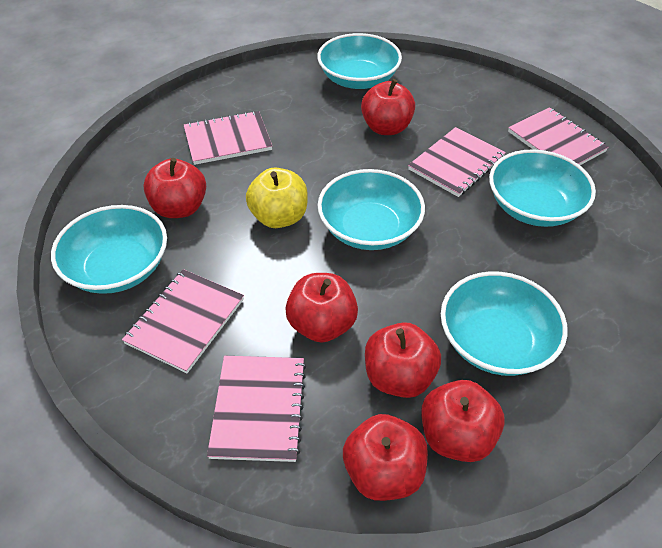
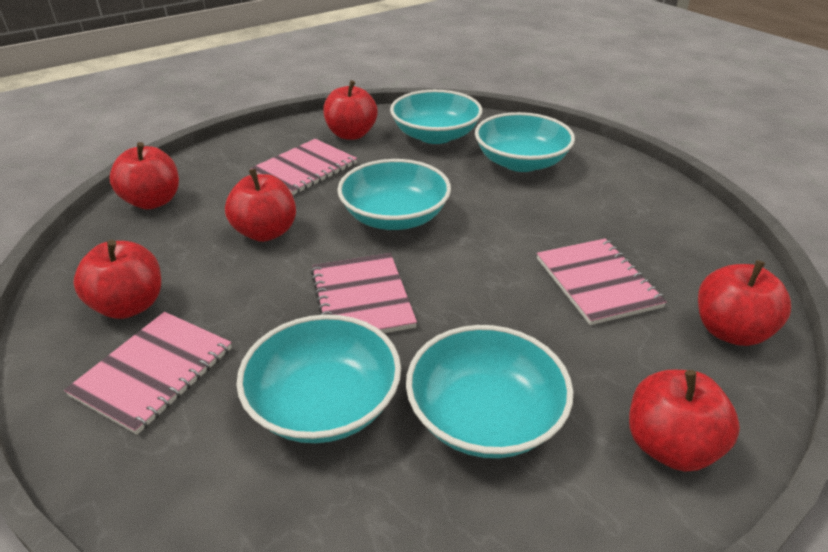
pink notebook: 5 -> 4
yellow apple: 1 -> 0

